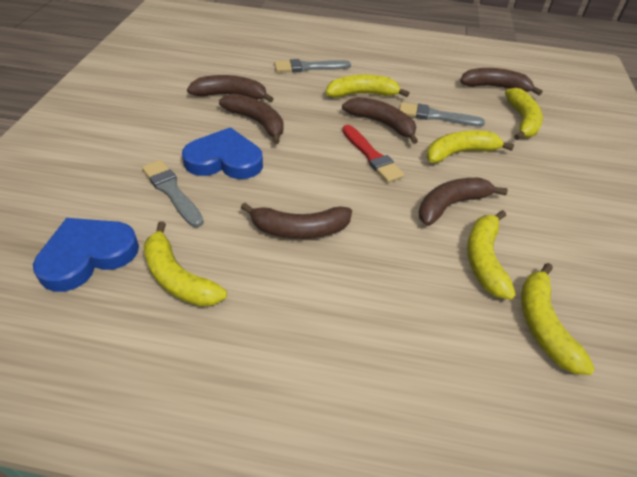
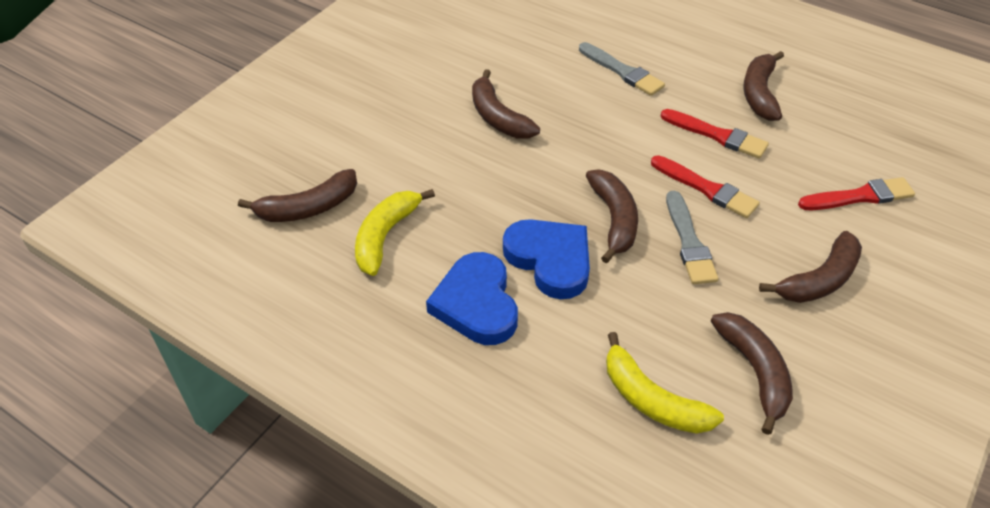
grey brush: 3 -> 2
red brush: 1 -> 3
yellow banana: 6 -> 2

